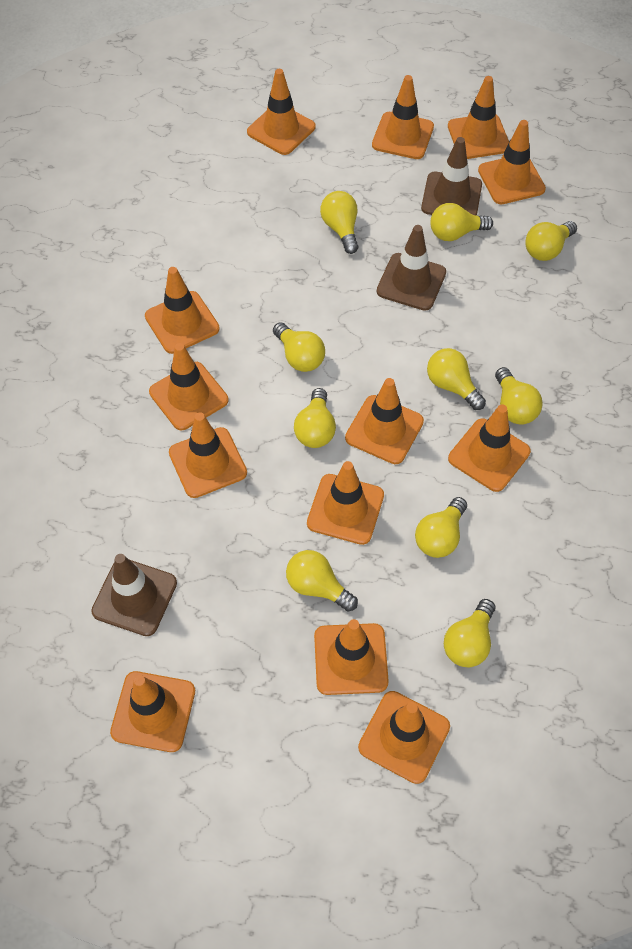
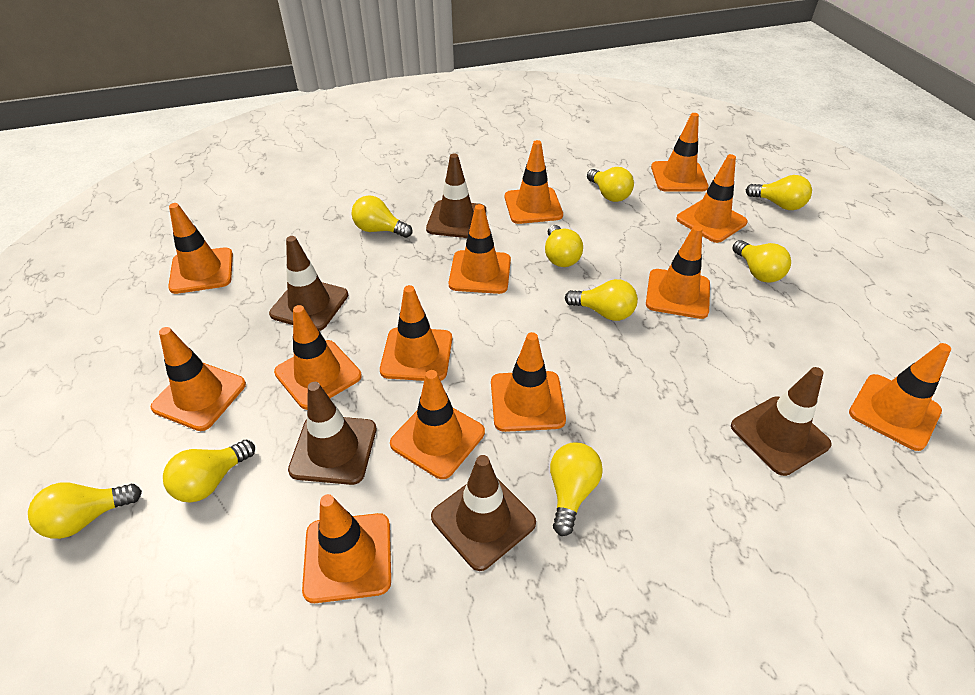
brown traffic cone: 3 -> 5
yellow light bulb: 10 -> 9

